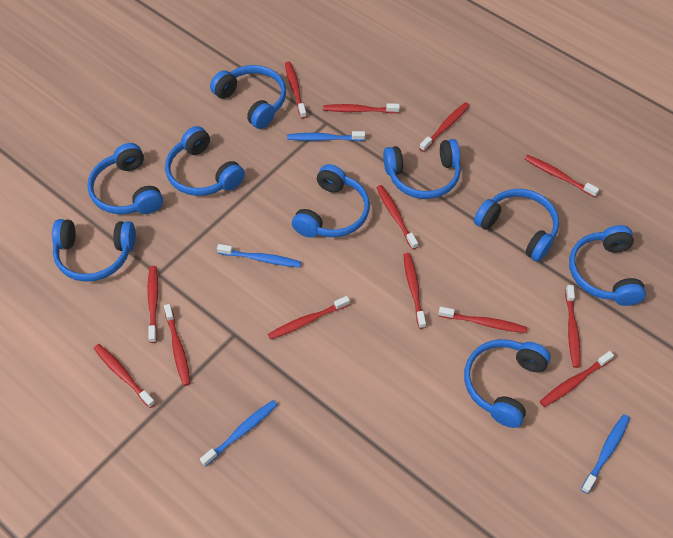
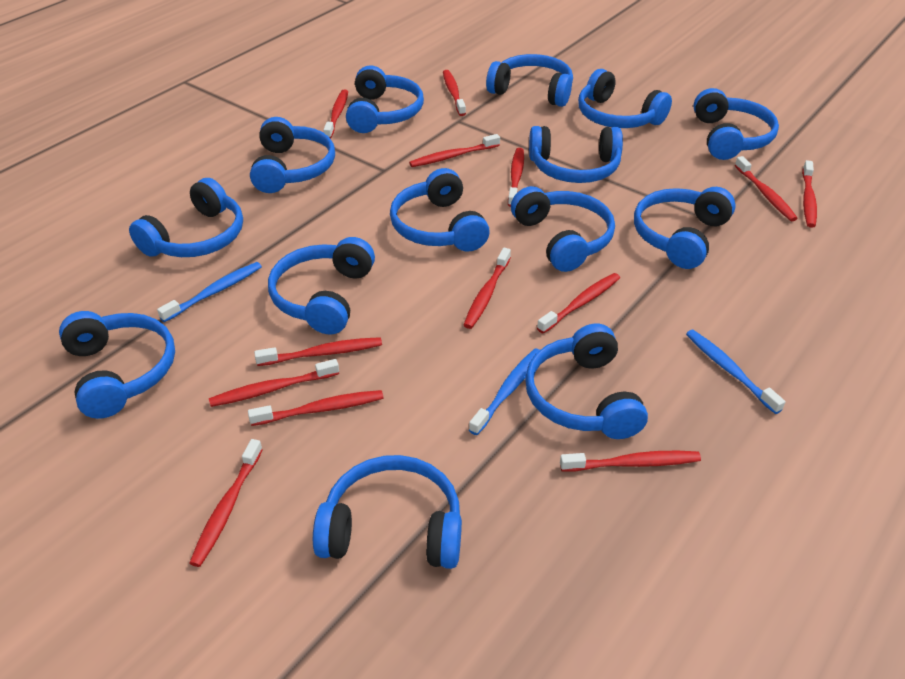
blue headphones: 9 -> 14
blue toothbrush: 4 -> 3

